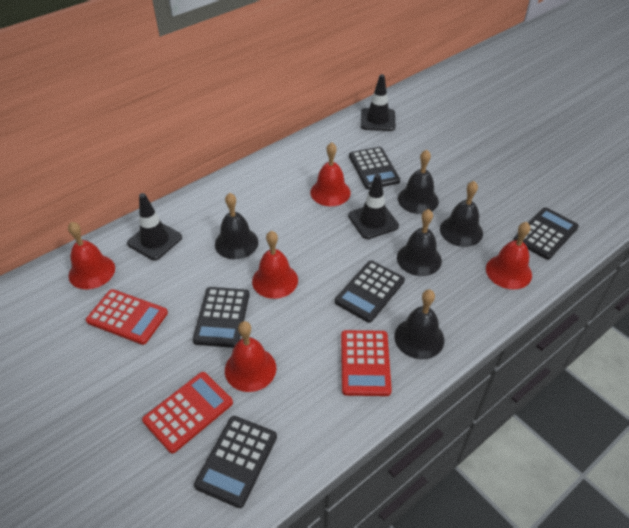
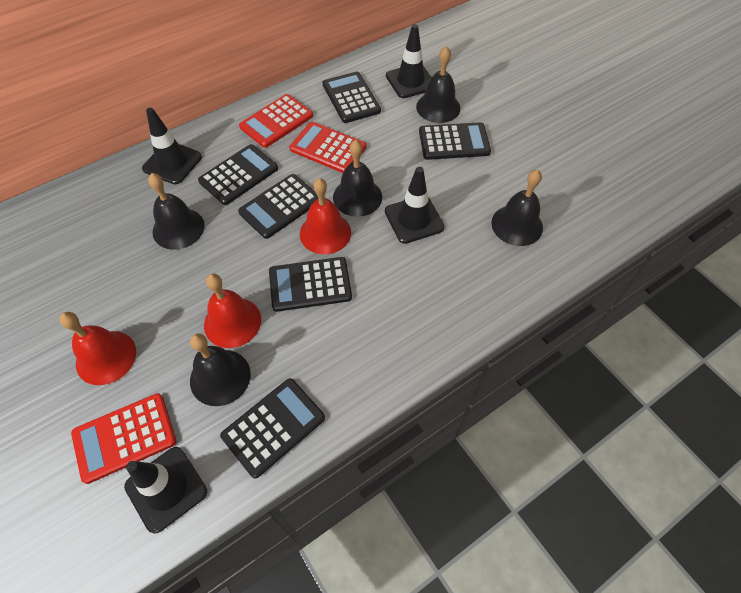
black calculator: 5 -> 6
black traffic cone: 3 -> 4
red bell: 5 -> 3

